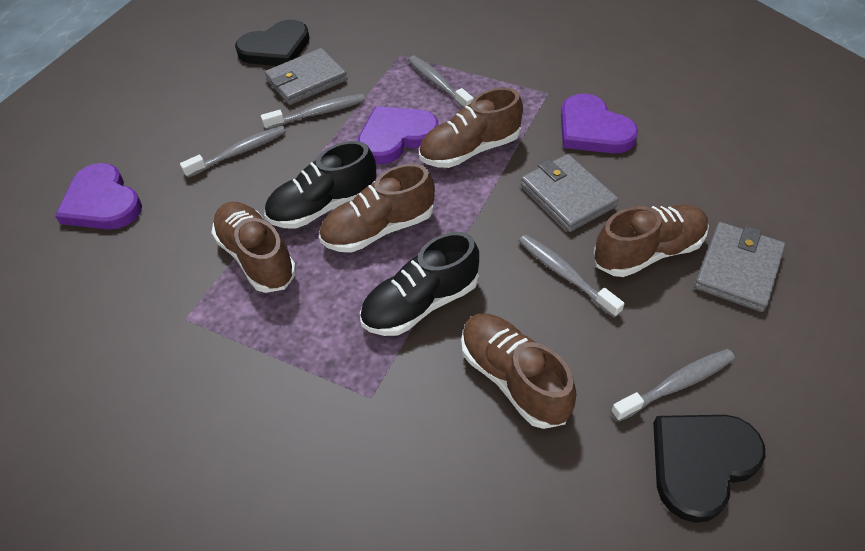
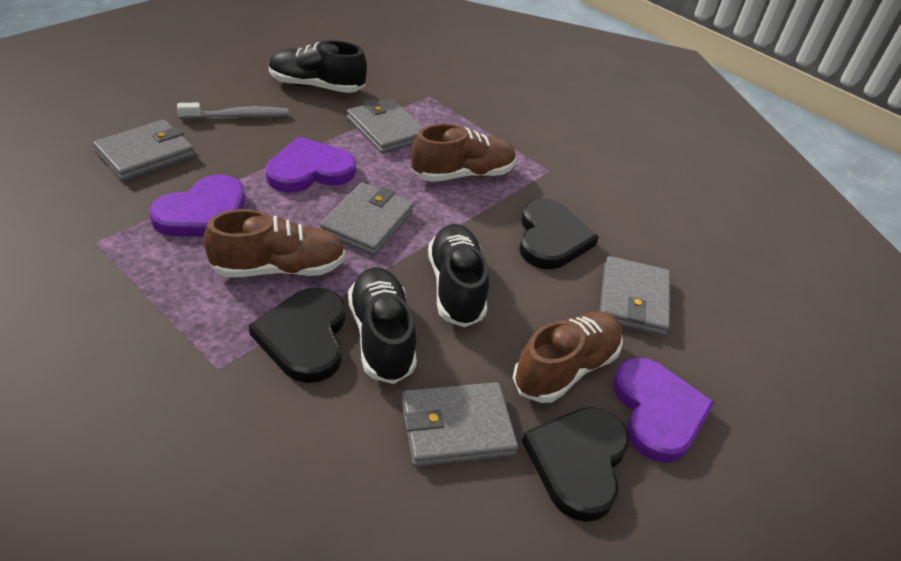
black heart: 2 -> 3
black shoe: 2 -> 3
brown shoe: 5 -> 3
grey toothbrush: 5 -> 1
grey wallet: 3 -> 5

